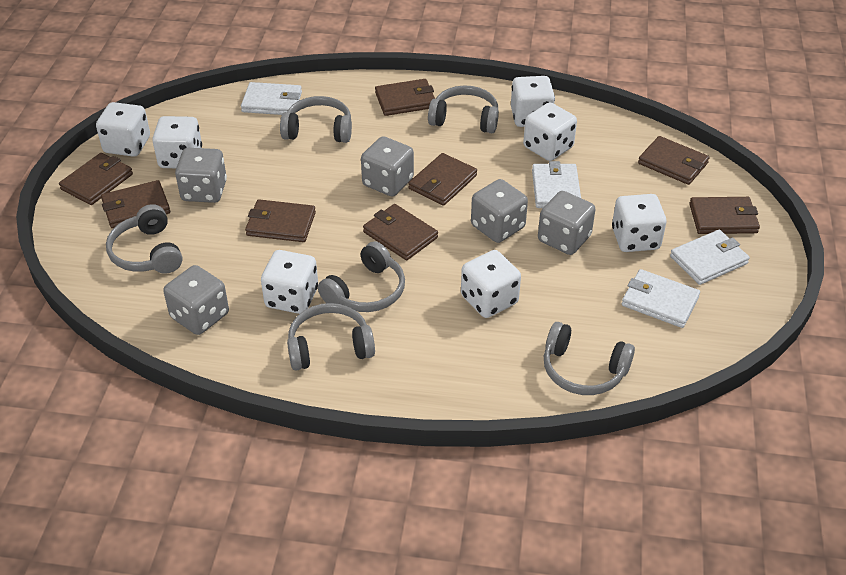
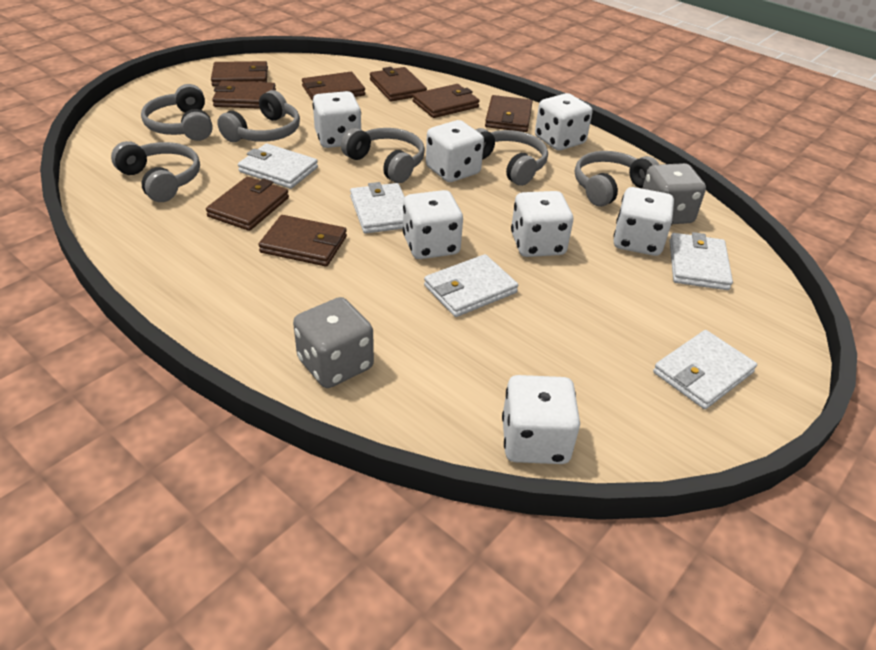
grey dice: 5 -> 2
white wallet: 4 -> 5

